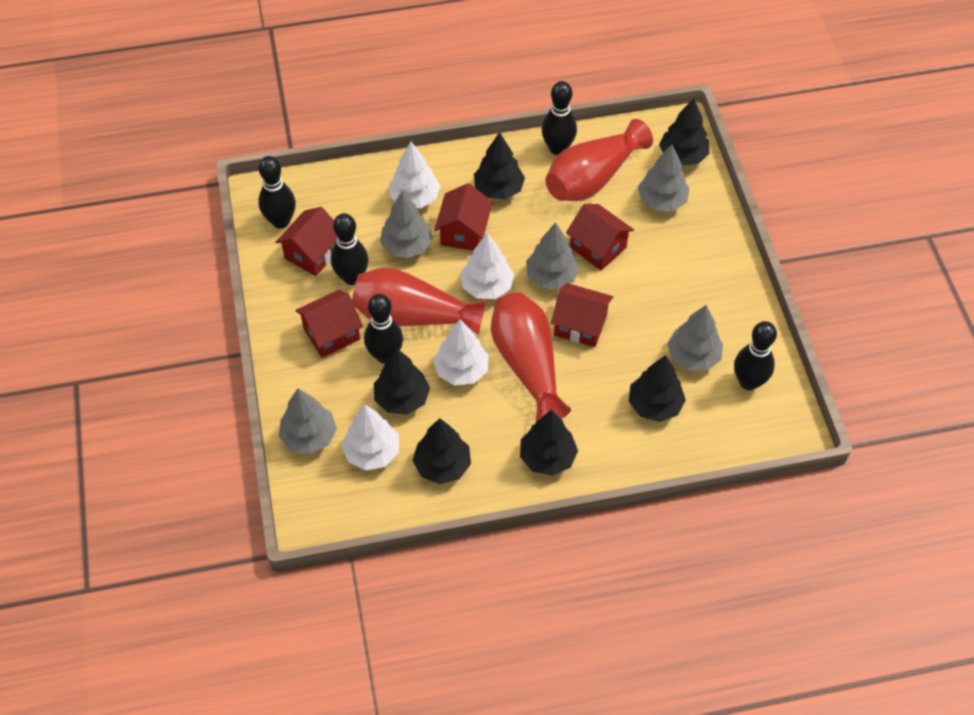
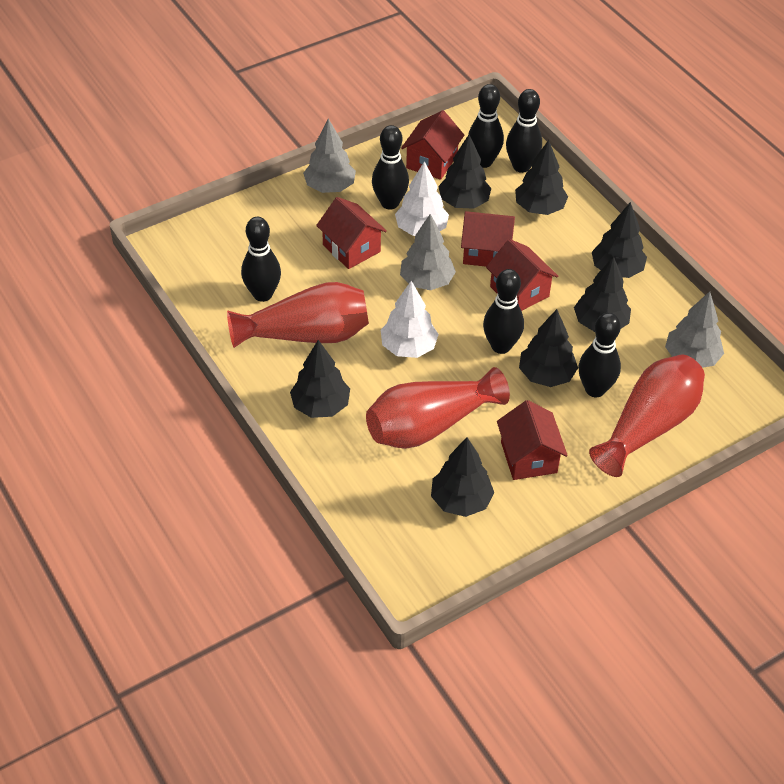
black bowling pin: 5 -> 6
black tree: 6 -> 7
grey tree: 5 -> 3
white tree: 4 -> 2

